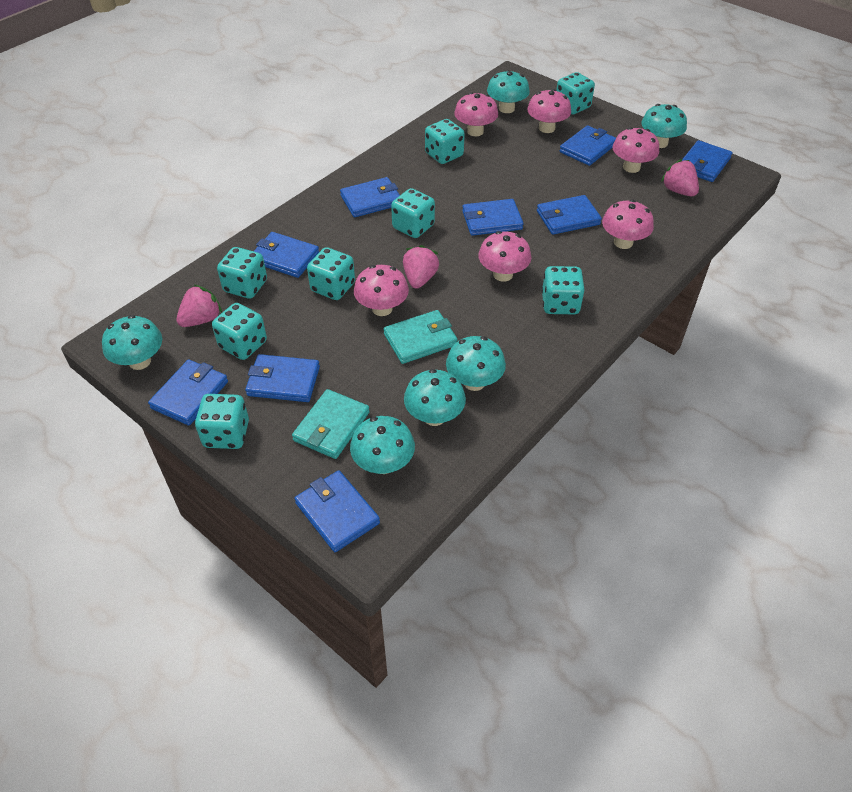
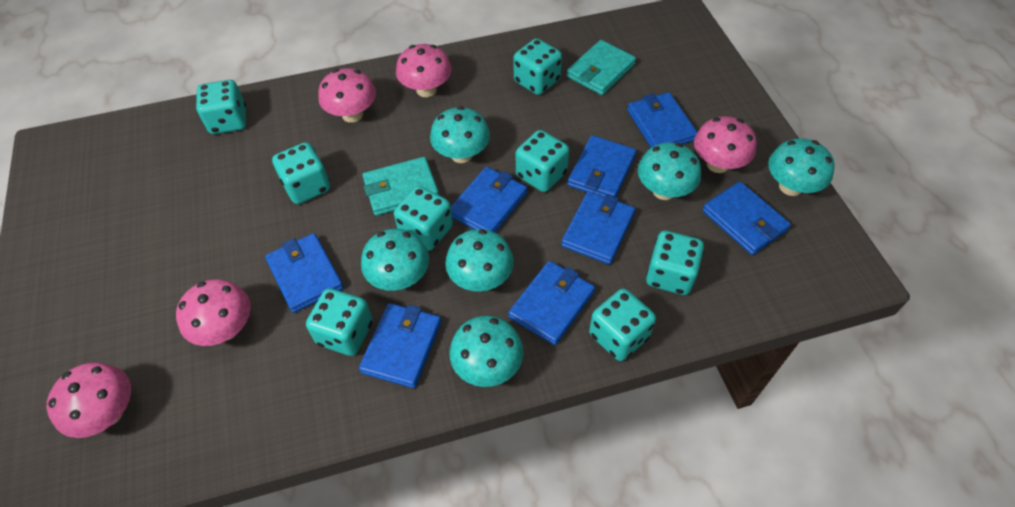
blue wallet: 9 -> 8
pink mushroom: 6 -> 5
pink strawberry: 3 -> 0

